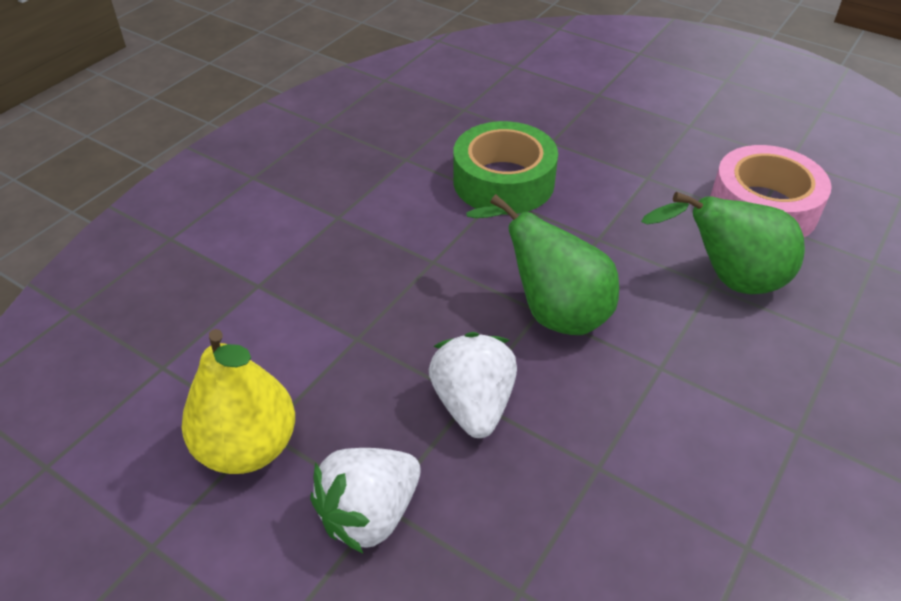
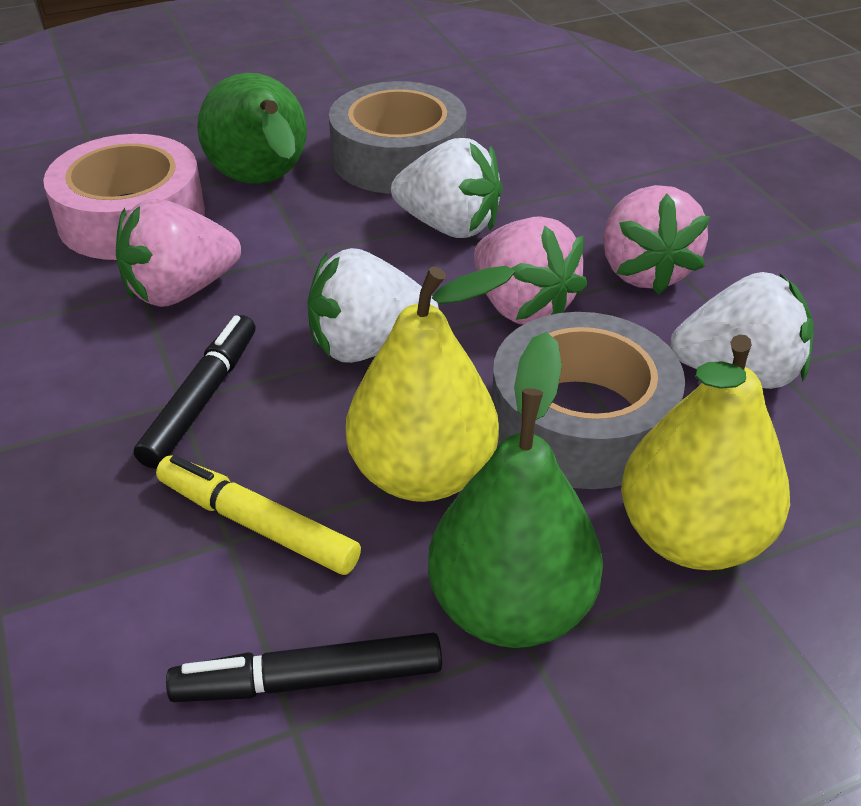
black marker: 0 -> 2
green tape: 1 -> 0
grey tape: 0 -> 2
pink strawberry: 0 -> 3
white strawberry: 2 -> 3
yellow marker: 0 -> 1
yellow pear: 1 -> 2

